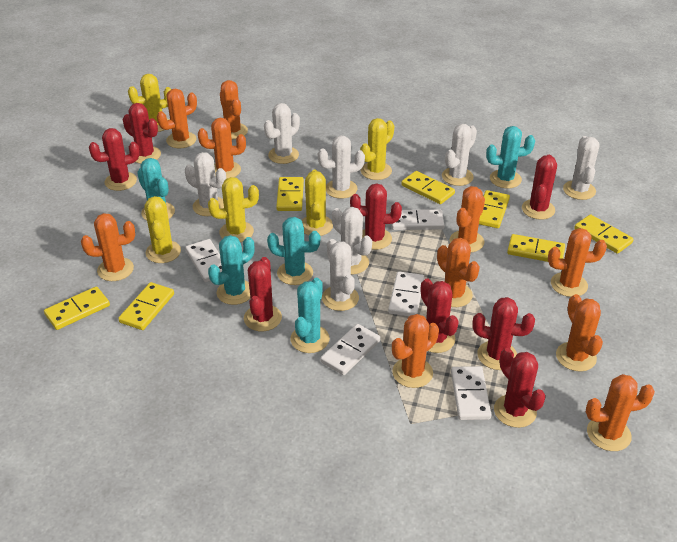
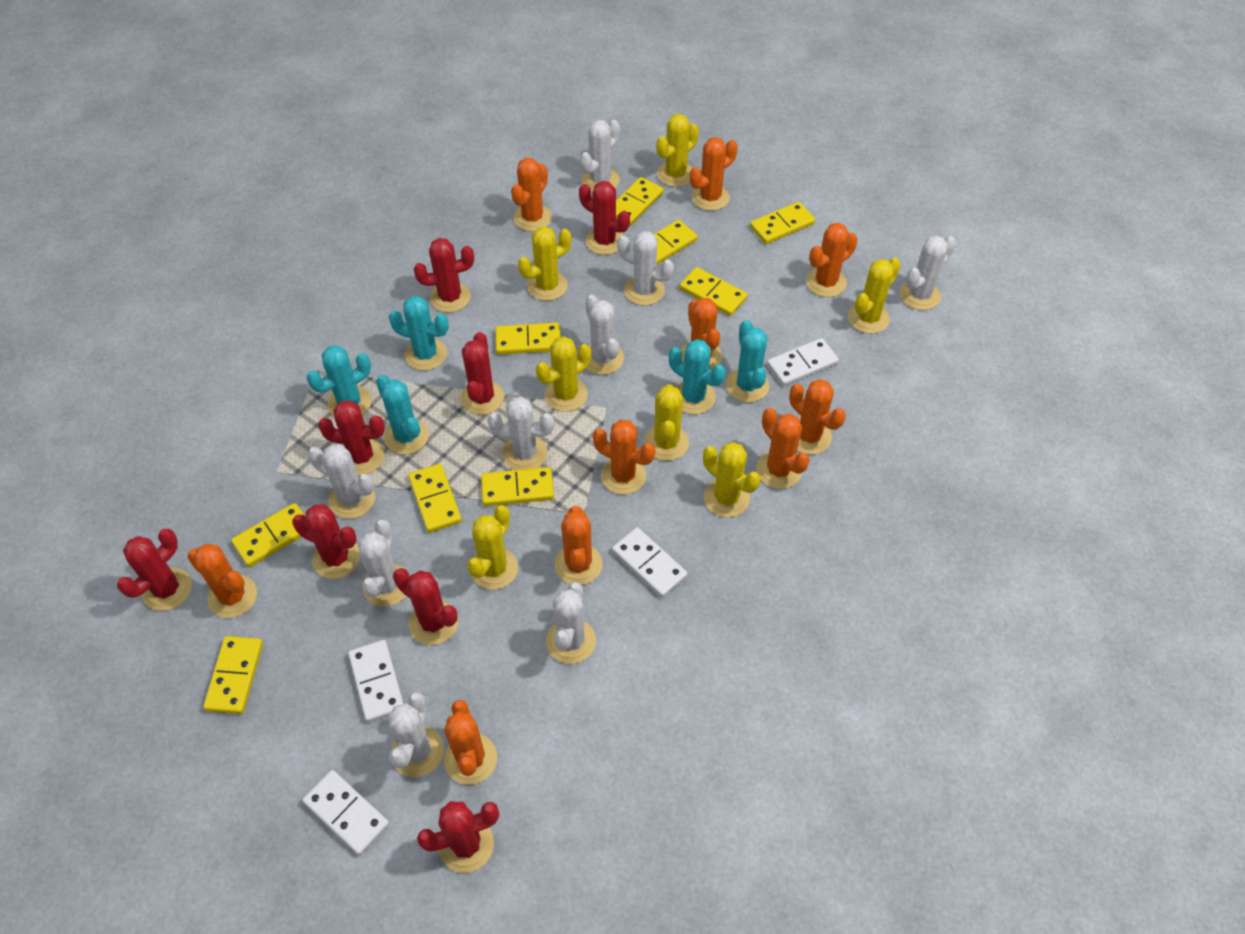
white cactus: 7 -> 9
white domino: 5 -> 4
yellow cactus: 5 -> 7
yellow domino: 7 -> 9

